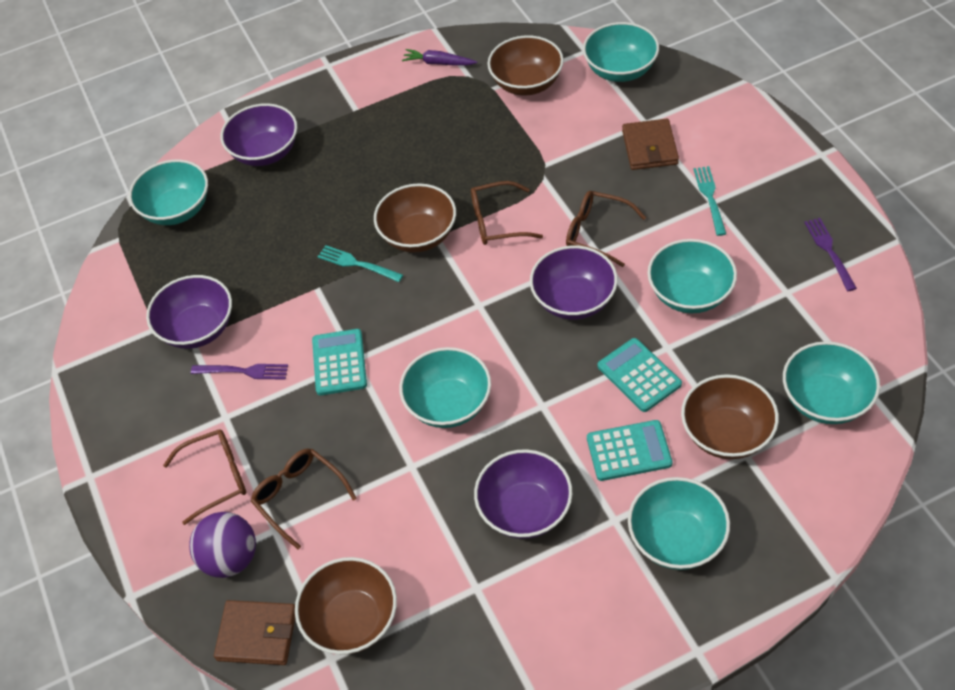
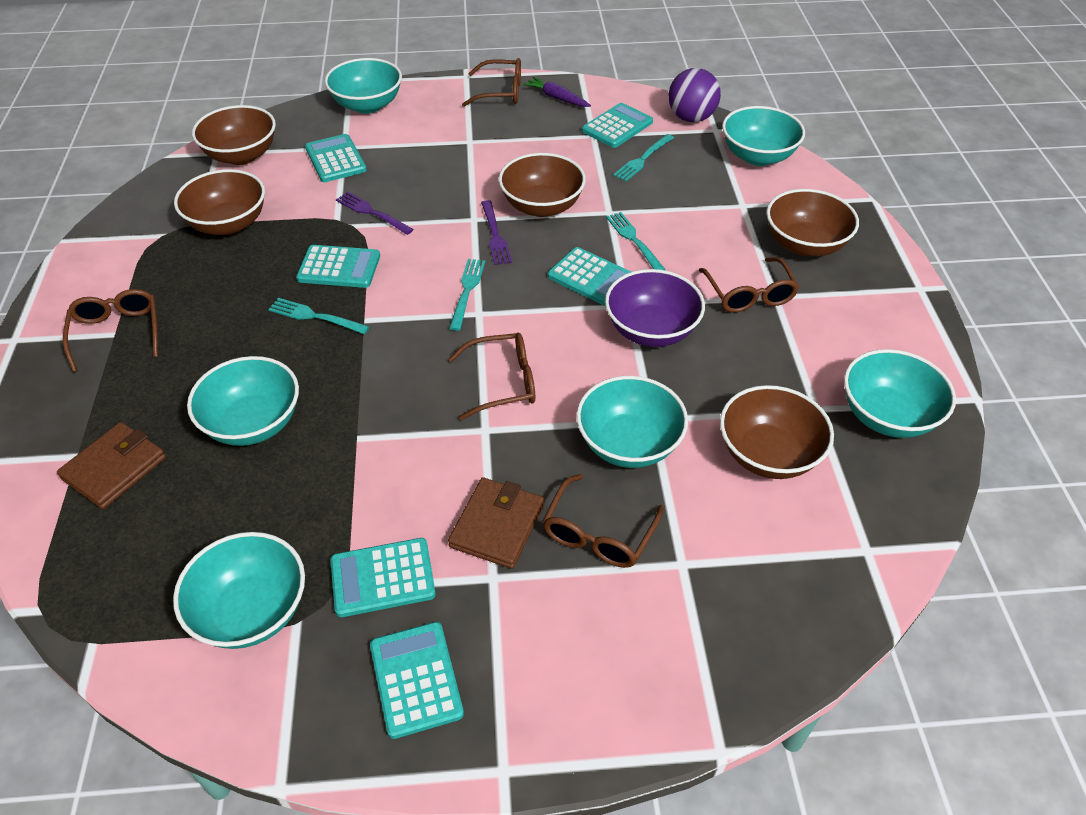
brown bowl: 4 -> 5
brown glasses: 4 -> 5
purple bowl: 4 -> 1
turquoise calculator: 3 -> 6
turquoise fork: 2 -> 4

